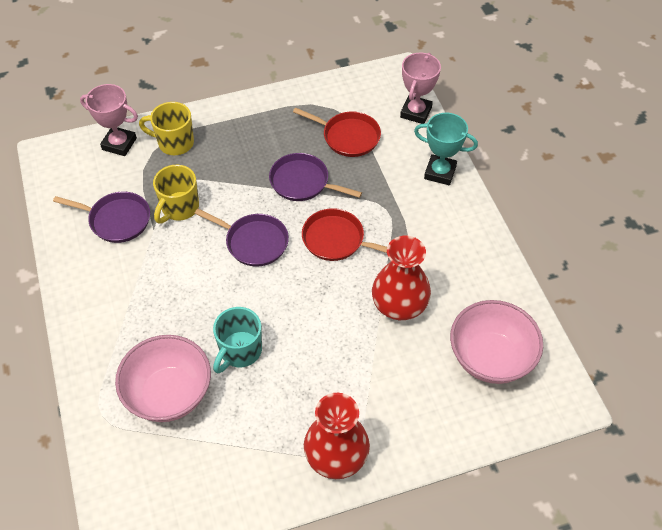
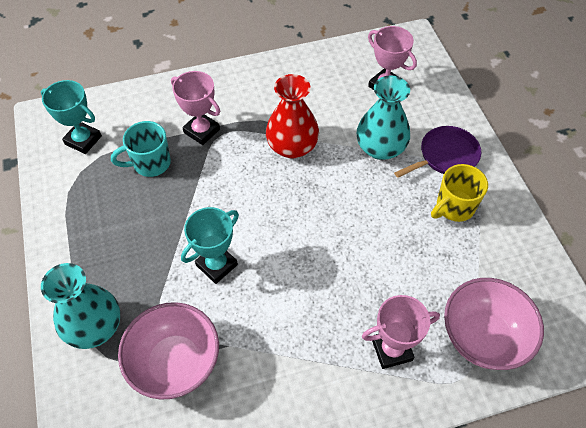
pink trophy: 2 -> 3
purple pan: 3 -> 1
red pan: 2 -> 0
red vase: 2 -> 1
turquoise trophy: 1 -> 2
turquoise vase: 0 -> 2
yellow mug: 2 -> 1

